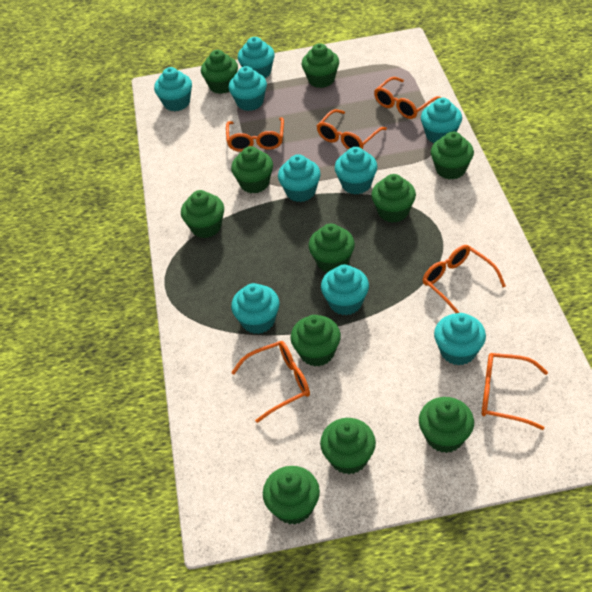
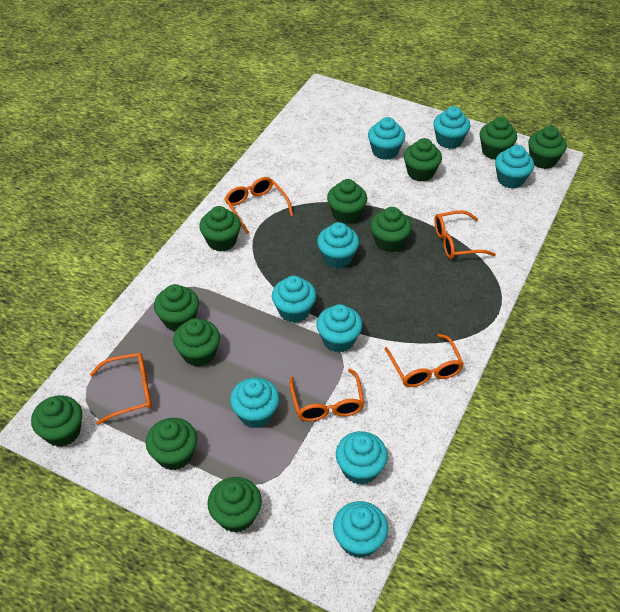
orange glasses: 6 -> 5

